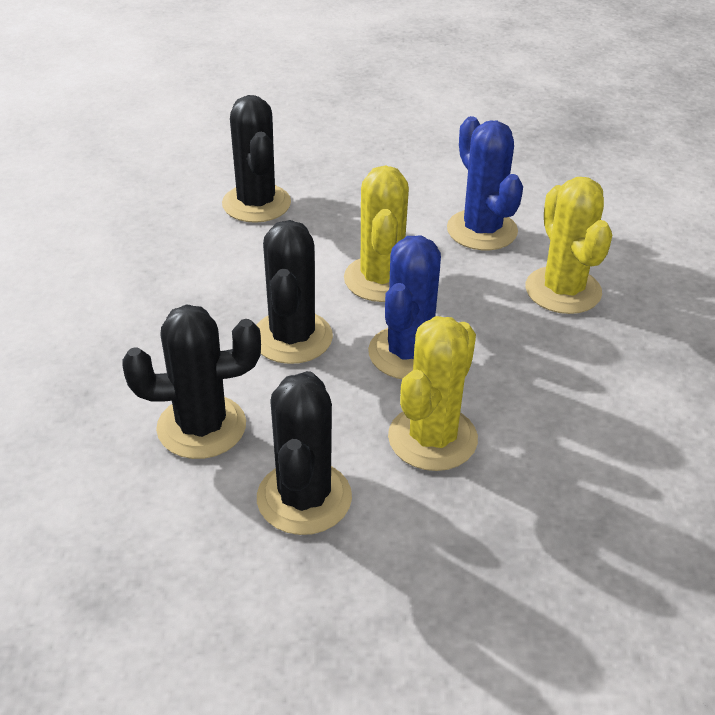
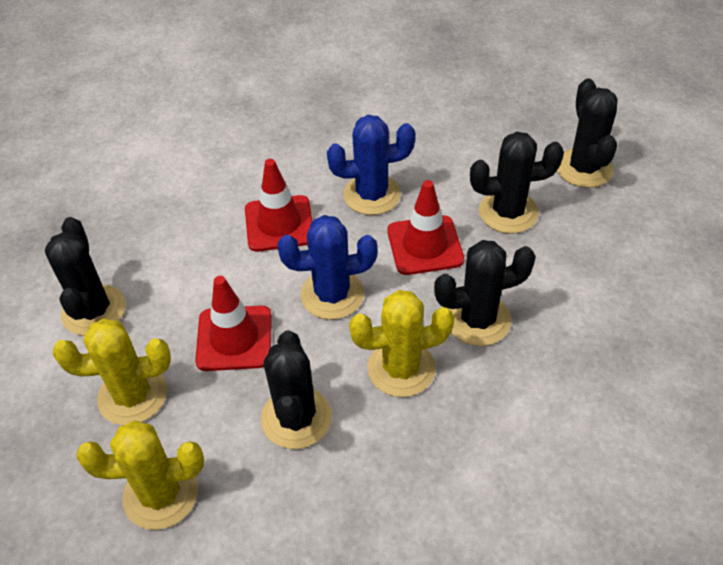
black cactus: 4 -> 5
red traffic cone: 0 -> 3

